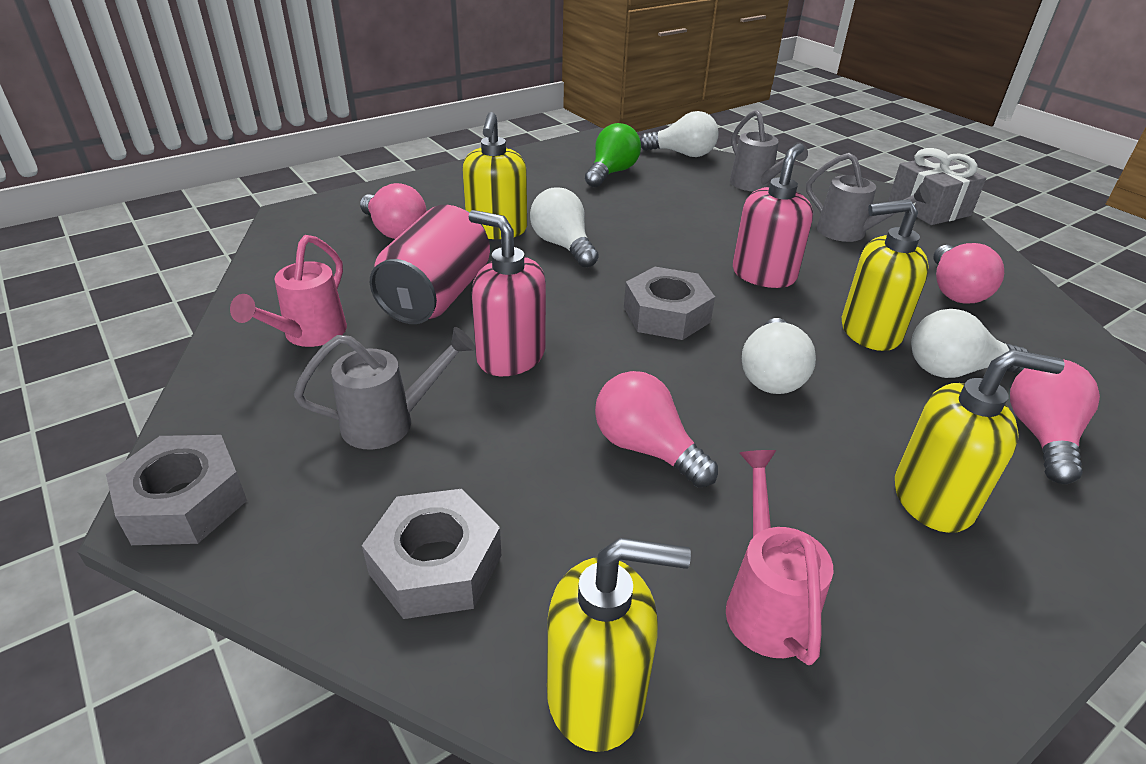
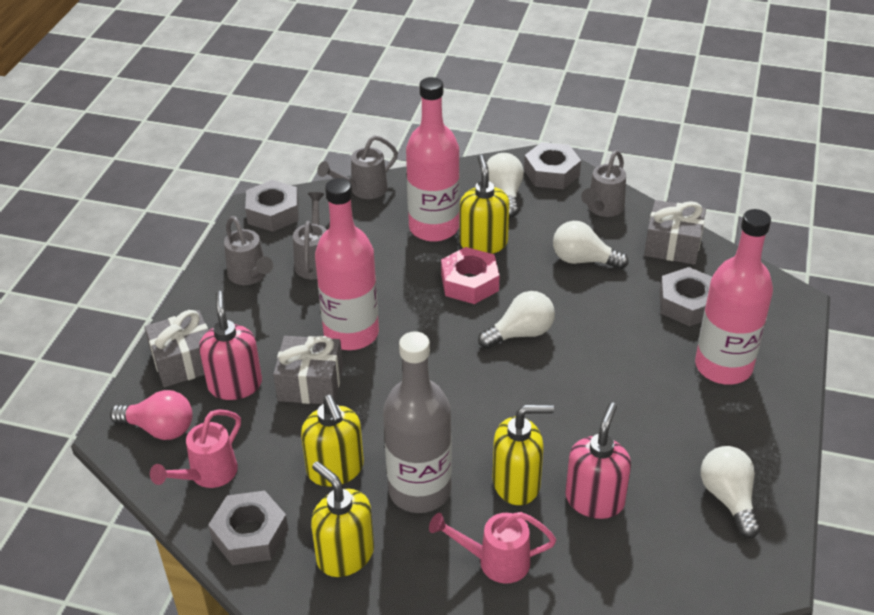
green light bulb: 1 -> 0
grey bottle: 0 -> 1
grey gift: 1 -> 3
grey nut: 3 -> 4
grey watering can: 3 -> 4
pink bottle: 0 -> 3
pink can: 1 -> 0
pink light bulb: 4 -> 1
pink nut: 0 -> 1

